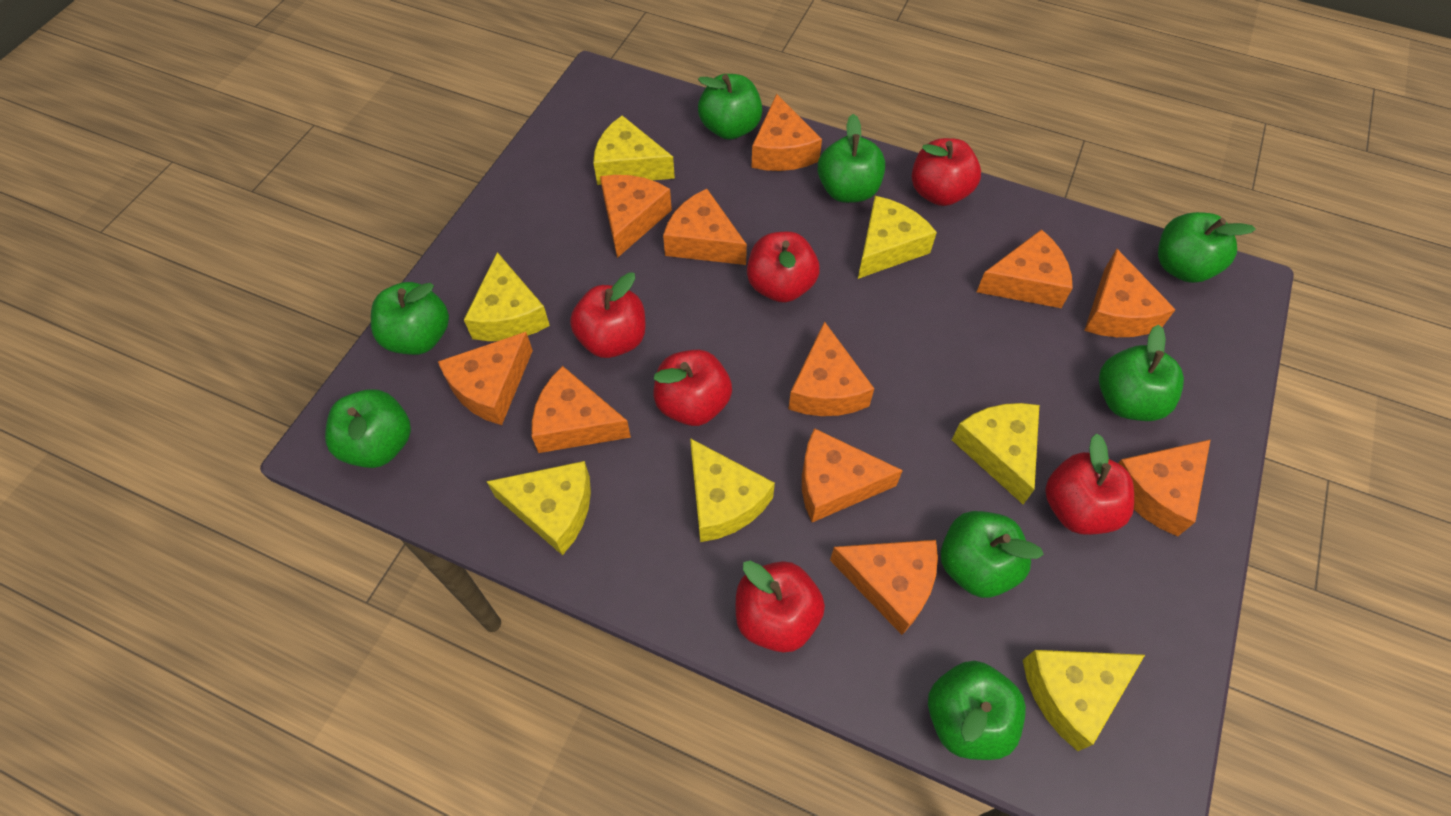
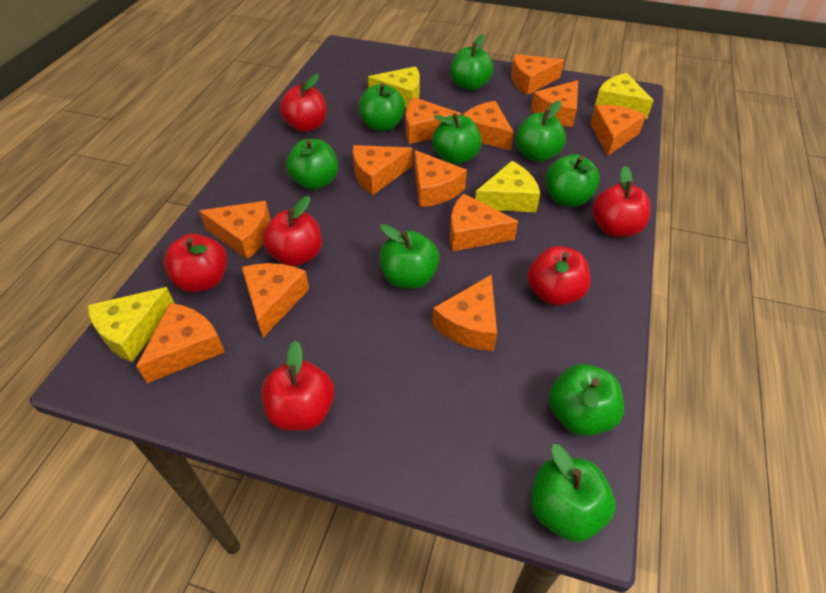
green apple: 8 -> 9
orange cheese: 11 -> 12
yellow cheese: 7 -> 4

